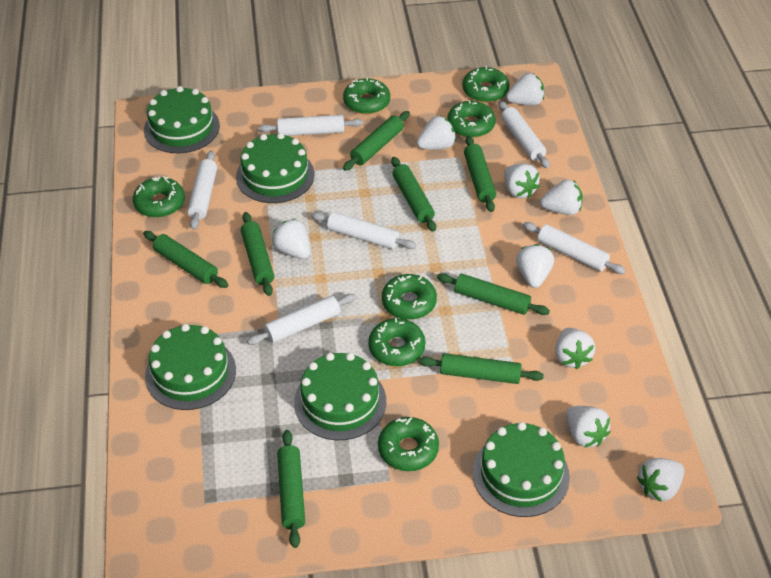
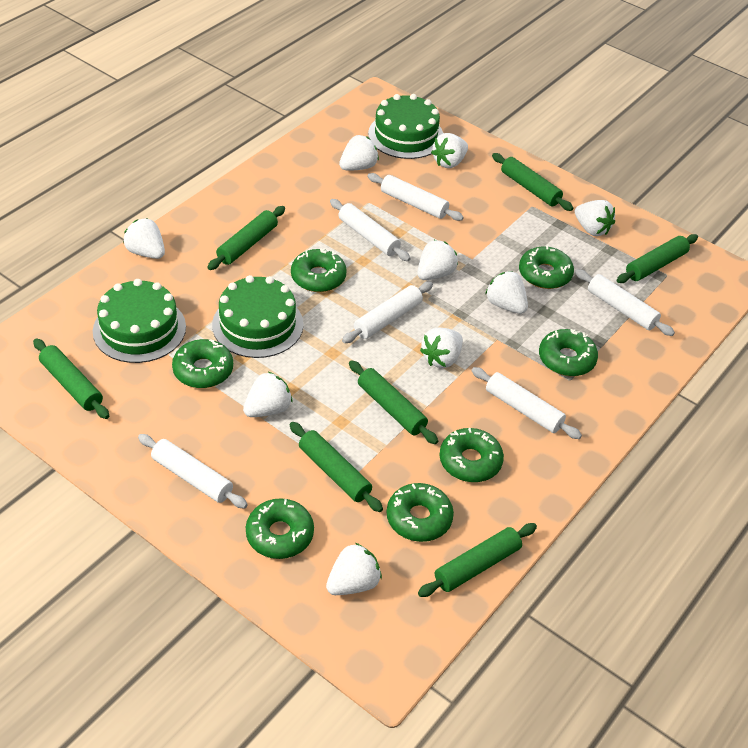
green cake: 5 -> 3
green rolling pin: 8 -> 7

